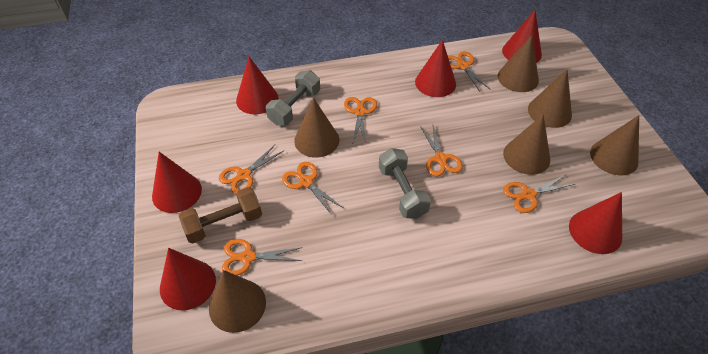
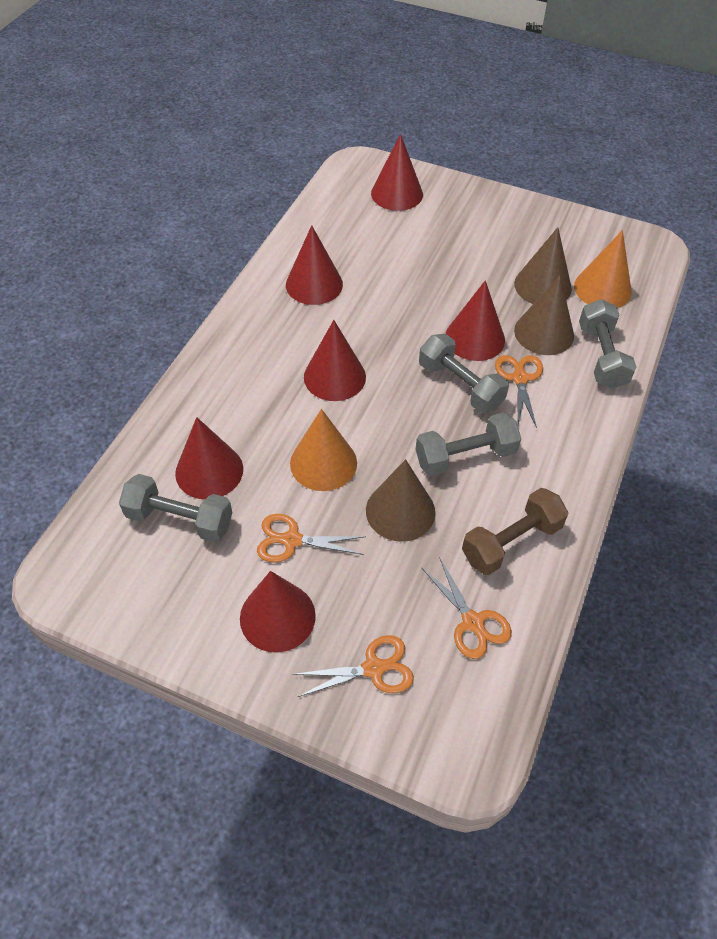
brown cone: 6 -> 3
grey dumbbell: 2 -> 4
orange cone: 0 -> 2
orange scissors: 7 -> 4

